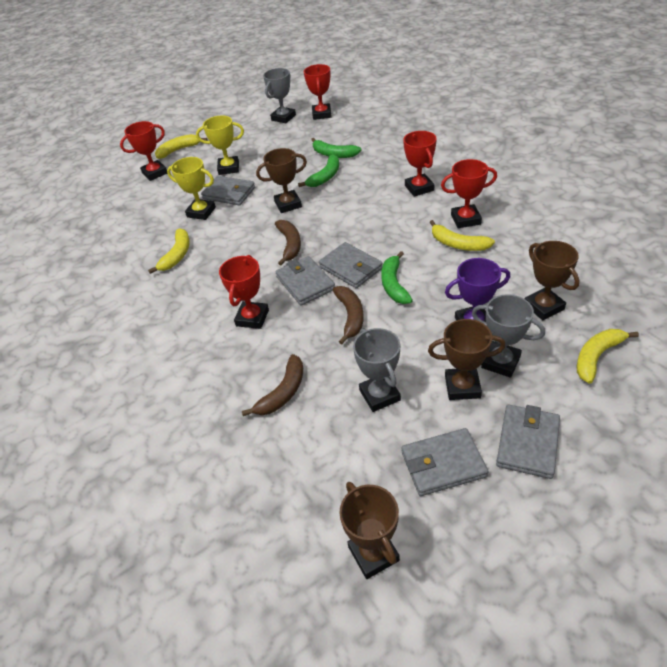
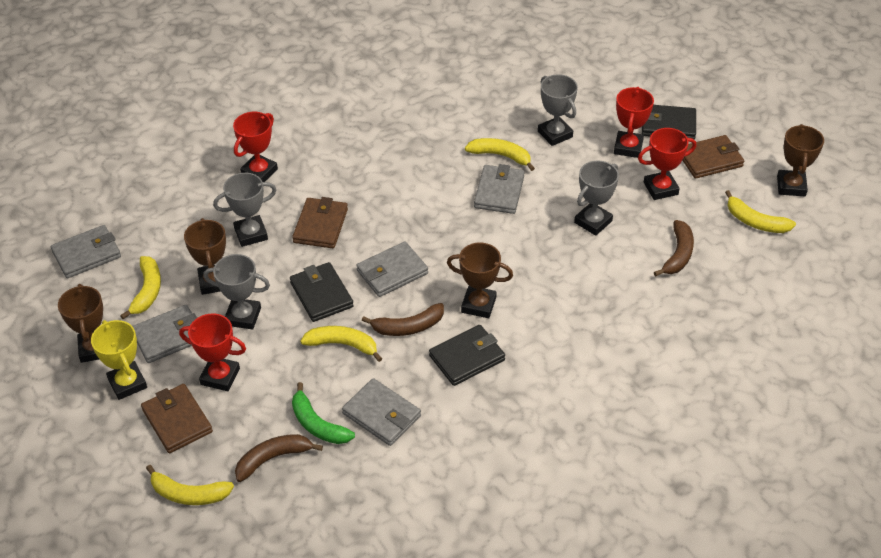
black wallet: 0 -> 3
brown wallet: 0 -> 3
green banana: 3 -> 1
grey trophy: 3 -> 4
purple trophy: 1 -> 0
red trophy: 5 -> 4
yellow banana: 4 -> 5
yellow trophy: 2 -> 1

